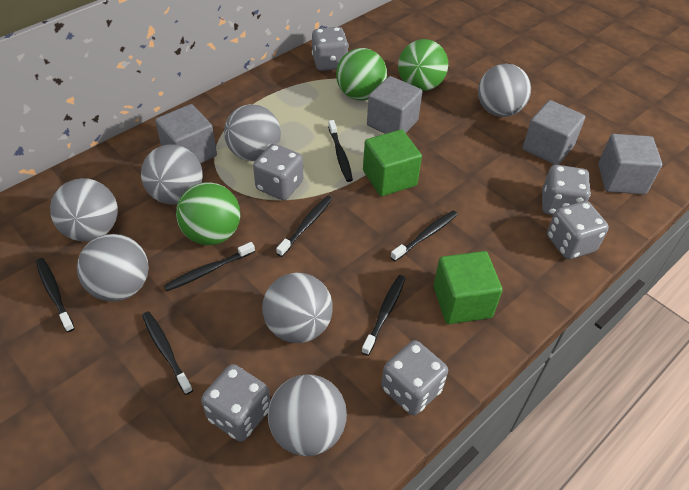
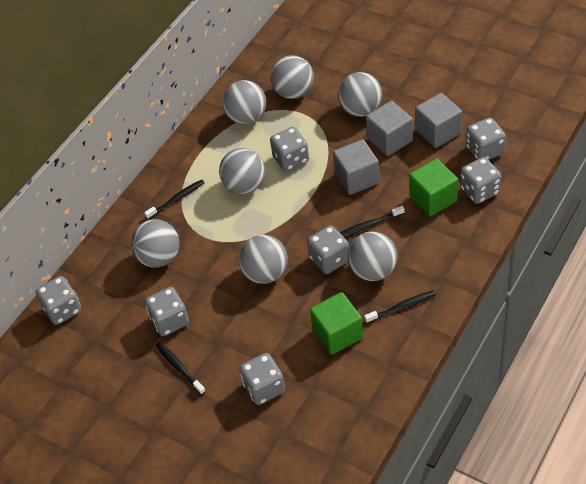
black toothbrush: 7 -> 4
green ball: 3 -> 0
grey cube: 4 -> 3
grey dice: 6 -> 7

